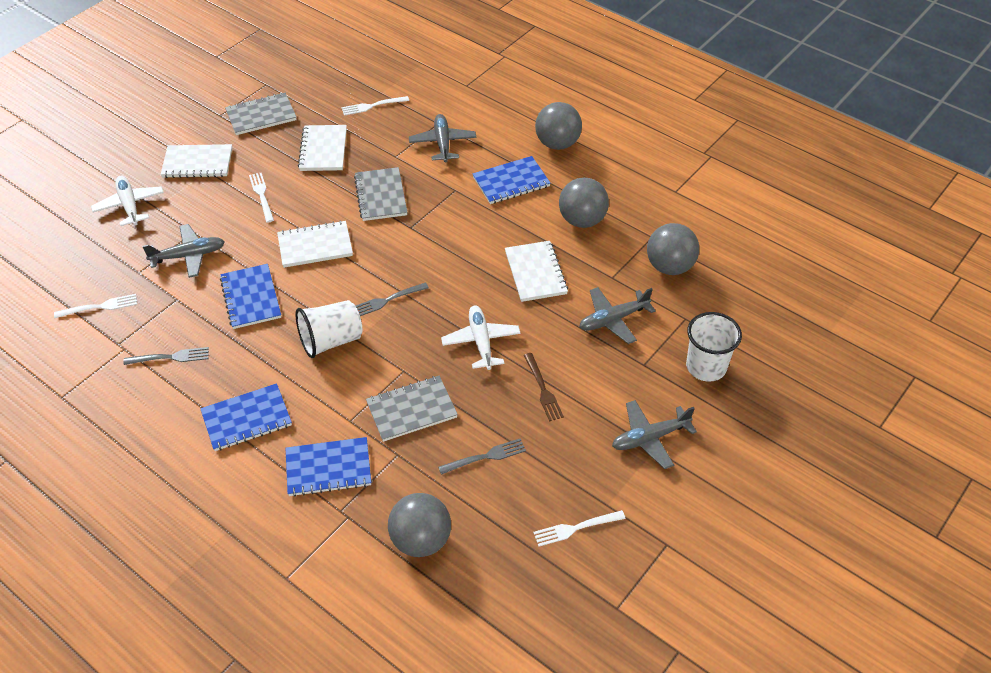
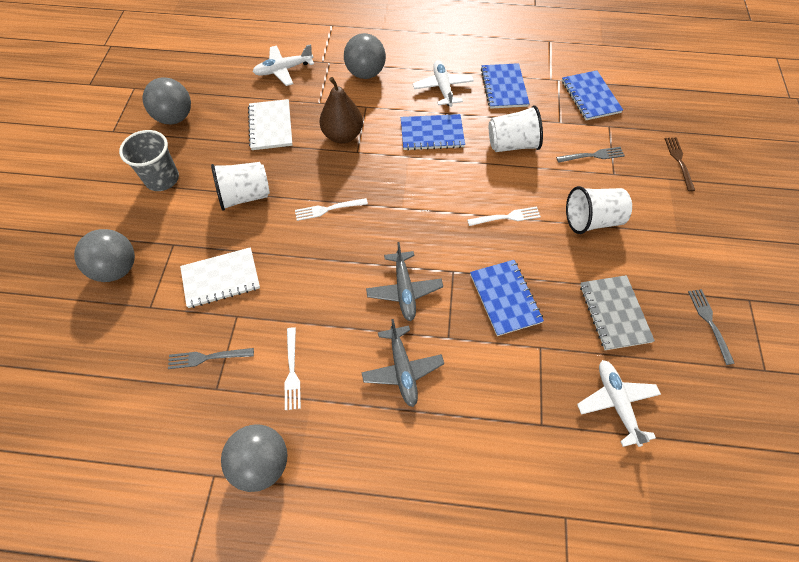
brown pear: 0 -> 1
grey cup: 0 -> 1
grey notebook: 3 -> 1
grey plane: 4 -> 2
white cup: 2 -> 3
white fork: 4 -> 3
white notebook: 4 -> 2
white plane: 2 -> 3

